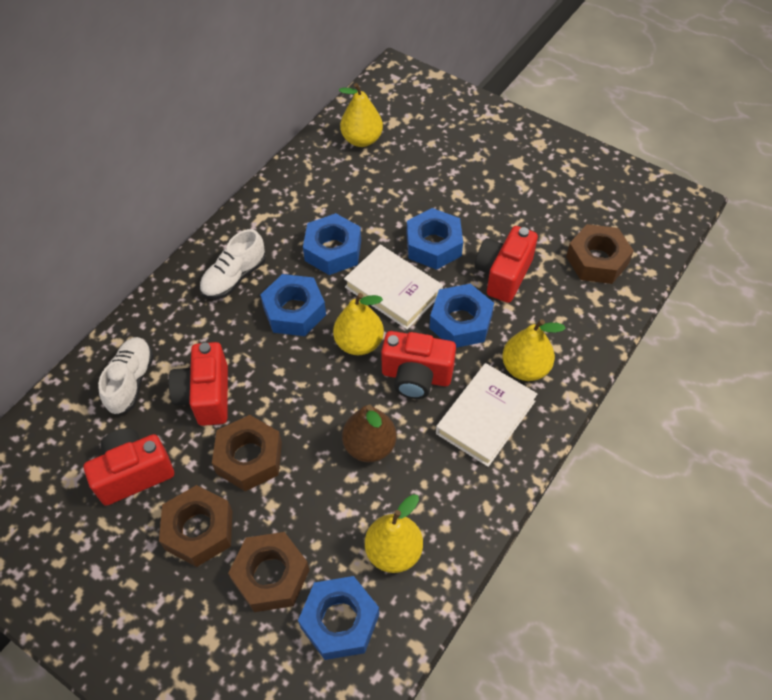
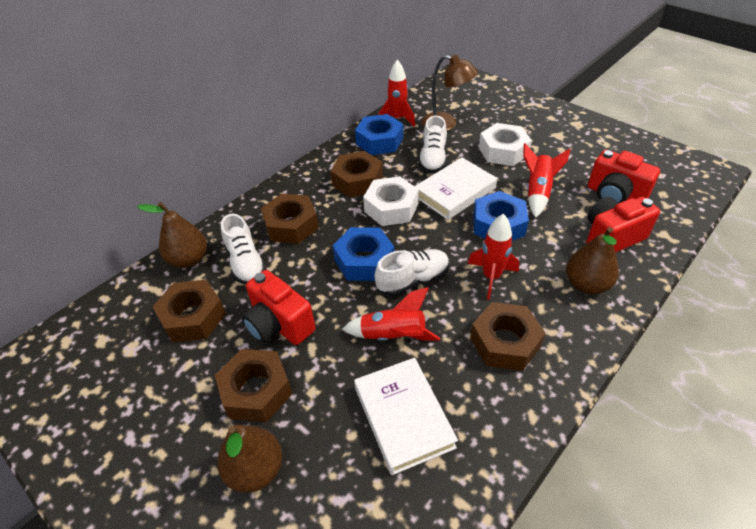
blue nut: 5 -> 3
brown lamp: 0 -> 1
brown nut: 4 -> 5
brown pear: 1 -> 3
red camera: 4 -> 3
red rocket: 0 -> 4
white nut: 0 -> 2
white shoe: 2 -> 3
yellow pear: 4 -> 0

